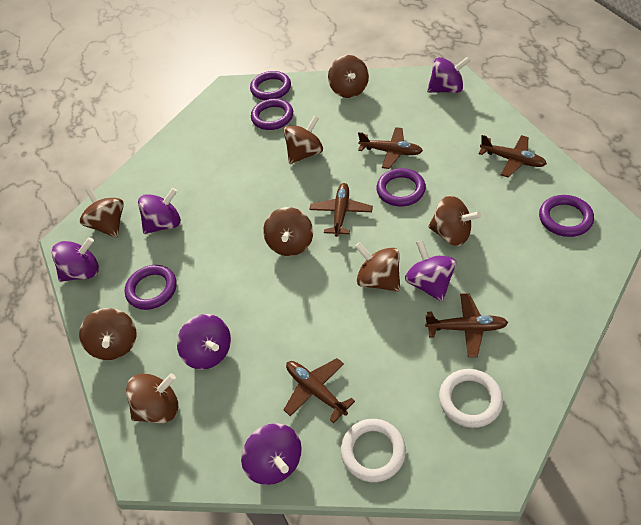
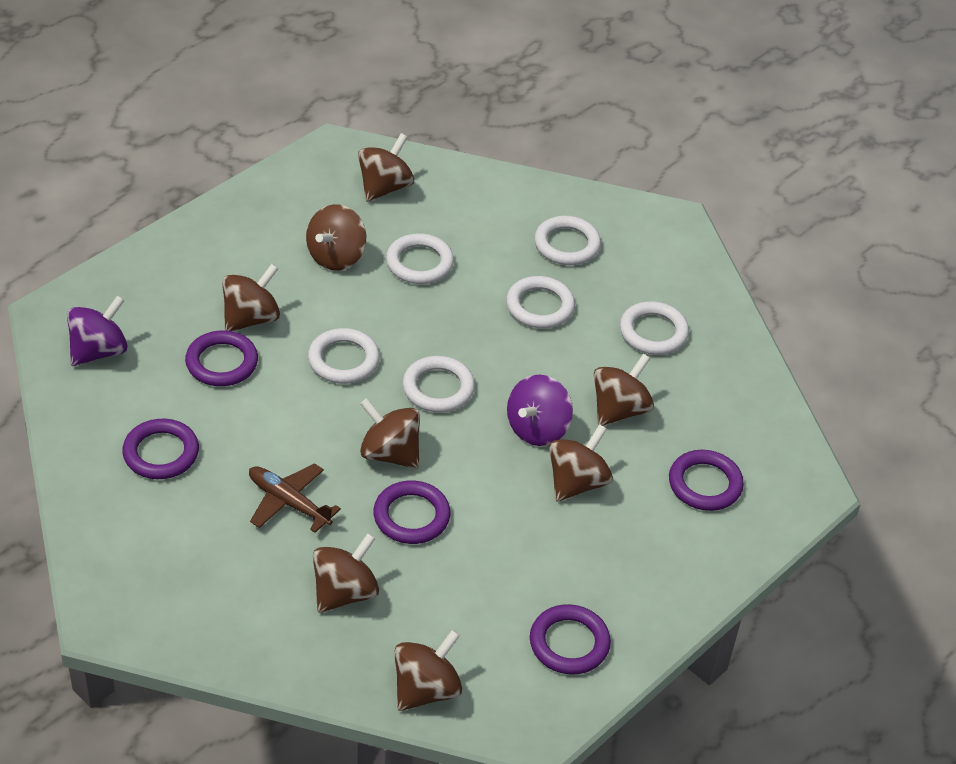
brown plane: 5 -> 1
purple spinning top: 6 -> 2
white ring: 2 -> 6

